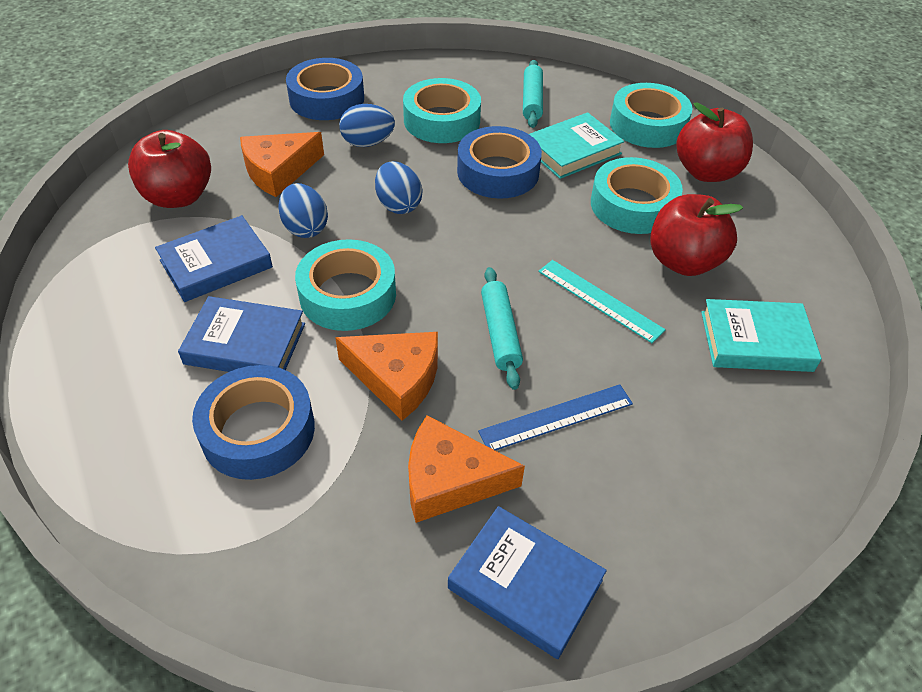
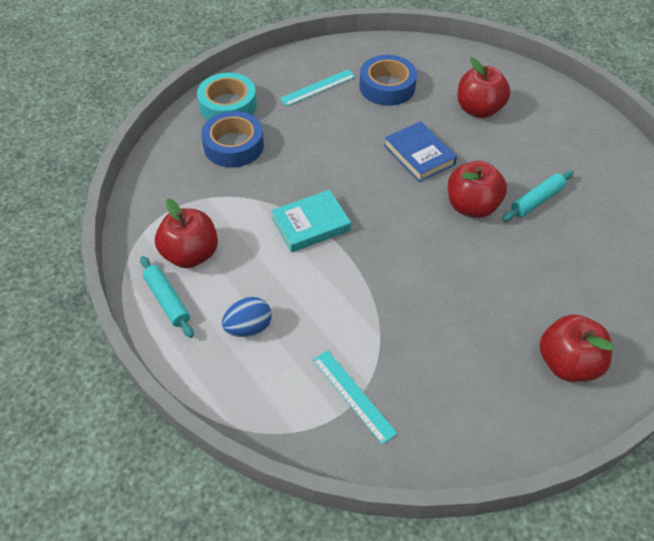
blue book: 3 -> 1
blue egg: 3 -> 1
blue ruler: 1 -> 0
blue tape: 3 -> 2
orange cheese: 3 -> 0
red apple: 3 -> 4
turquoise book: 2 -> 1
turquoise ruler: 1 -> 2
turquoise tape: 4 -> 1

